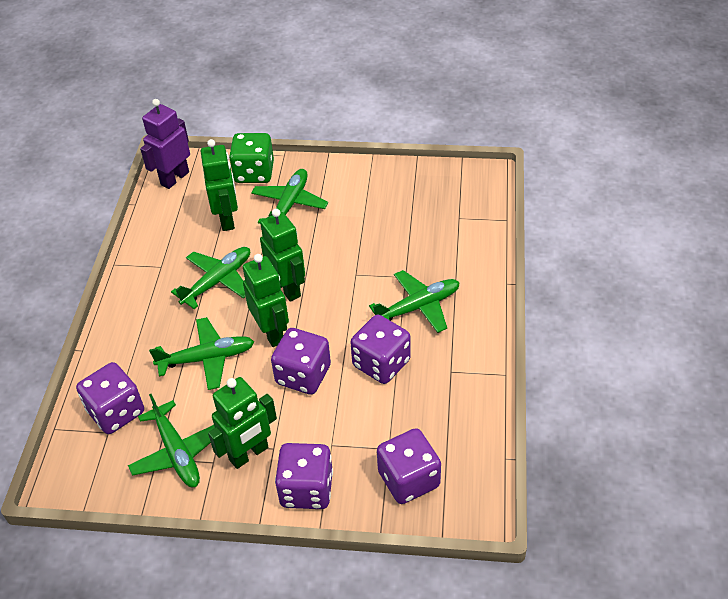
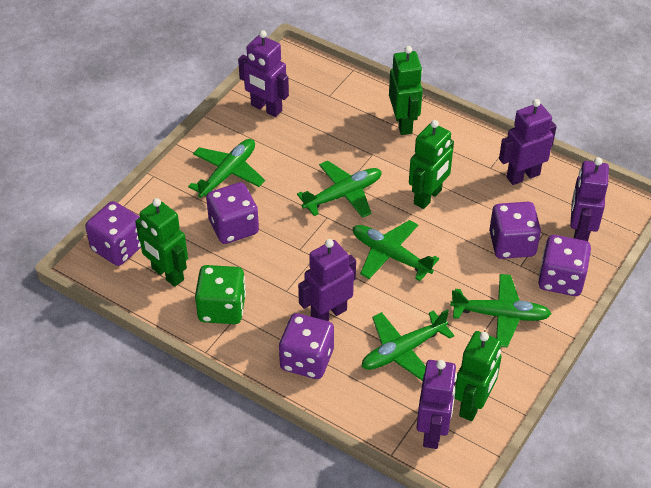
purple robot: 1 -> 5

